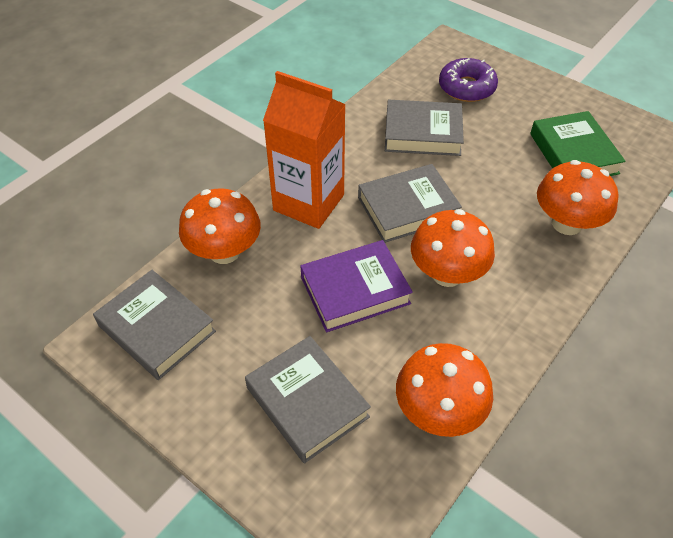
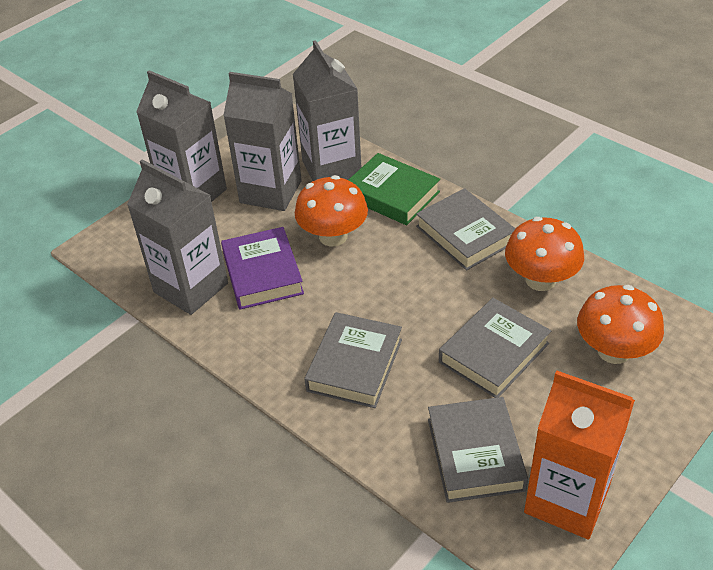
grey carton: 0 -> 4
orange mushroom: 4 -> 3
purple donut: 1 -> 0

